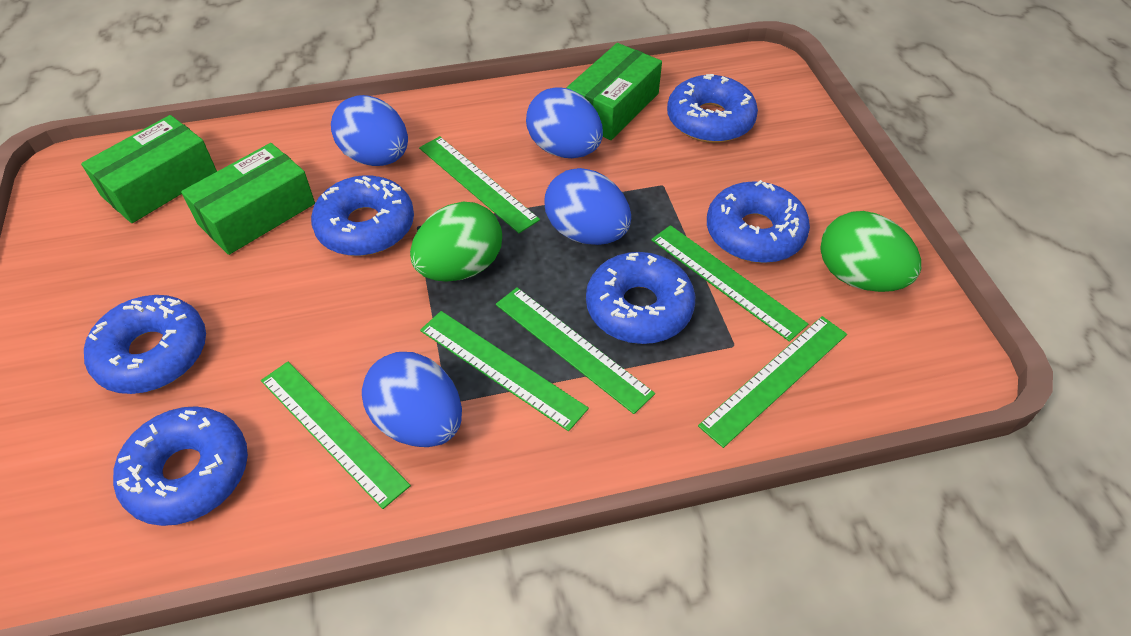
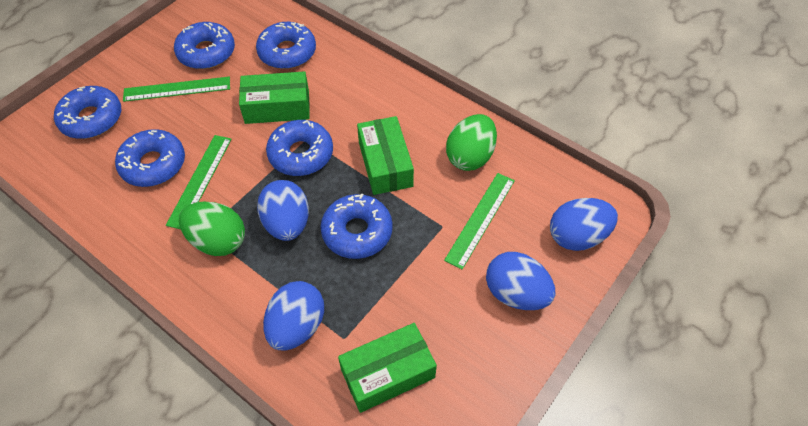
green ruler: 6 -> 3

